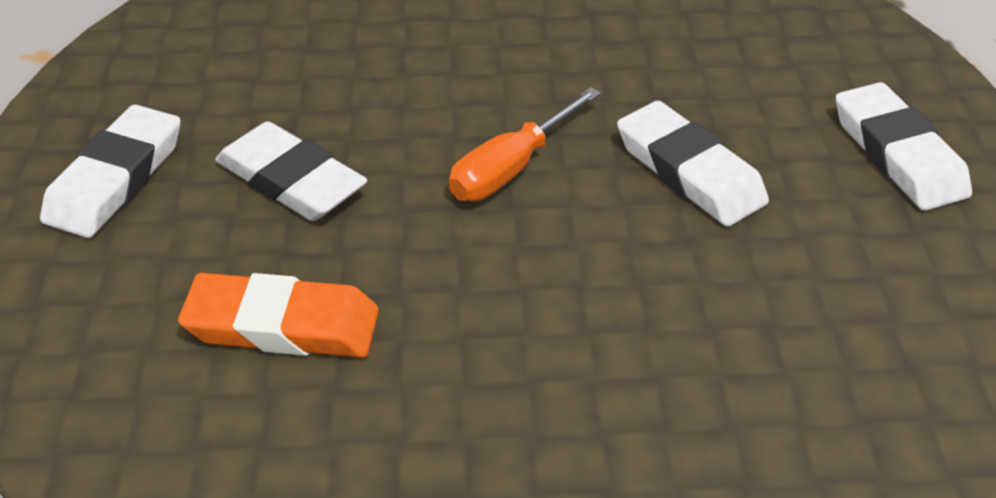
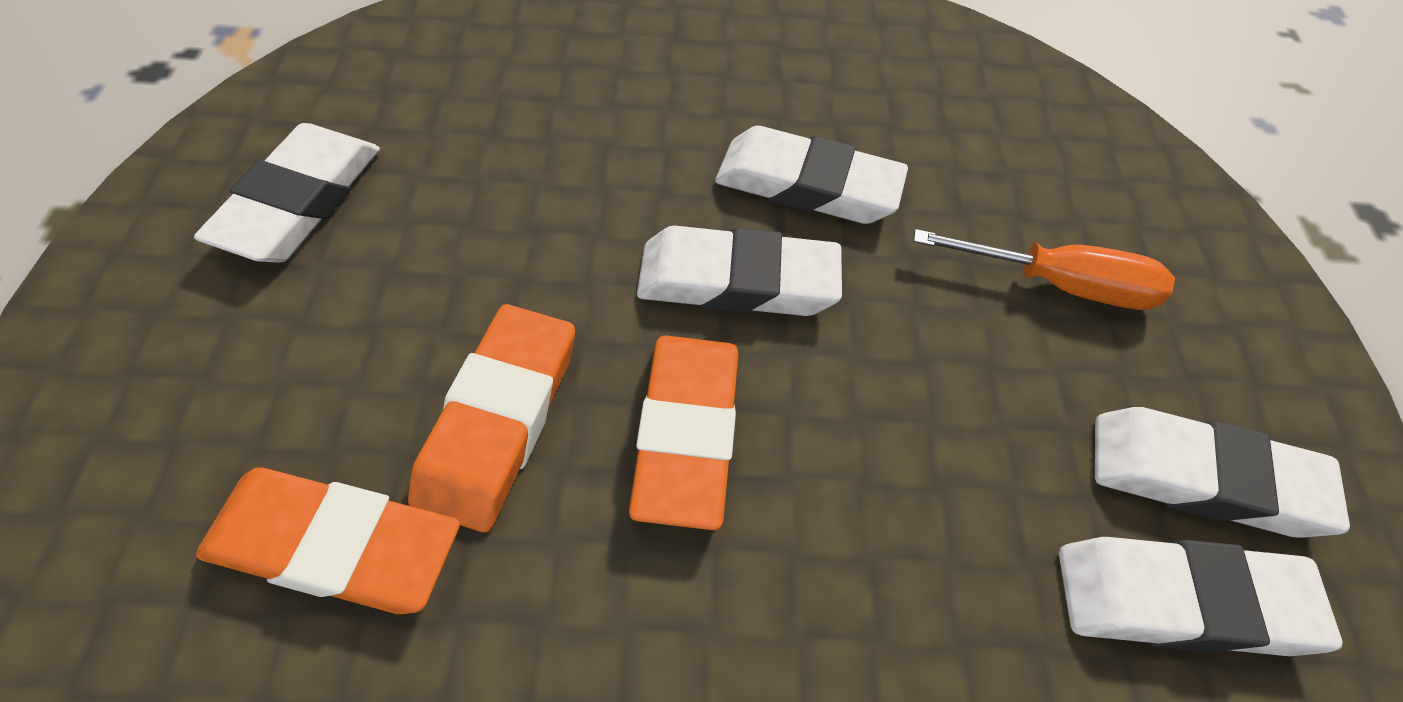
orange eraser: 1 -> 3
white eraser: 4 -> 5

